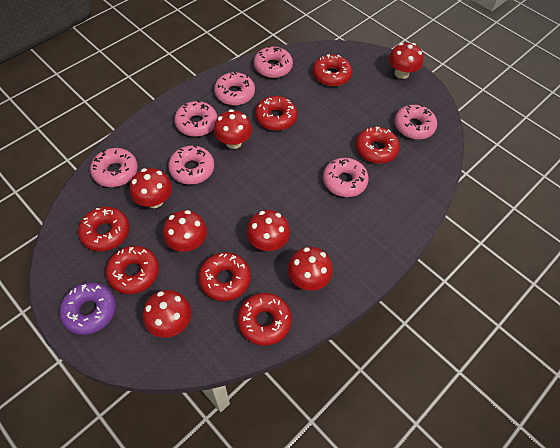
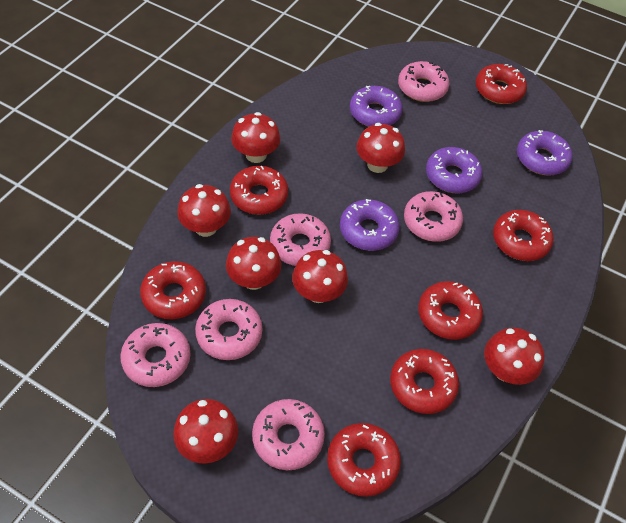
pink donut: 7 -> 6
purple donut: 1 -> 4

